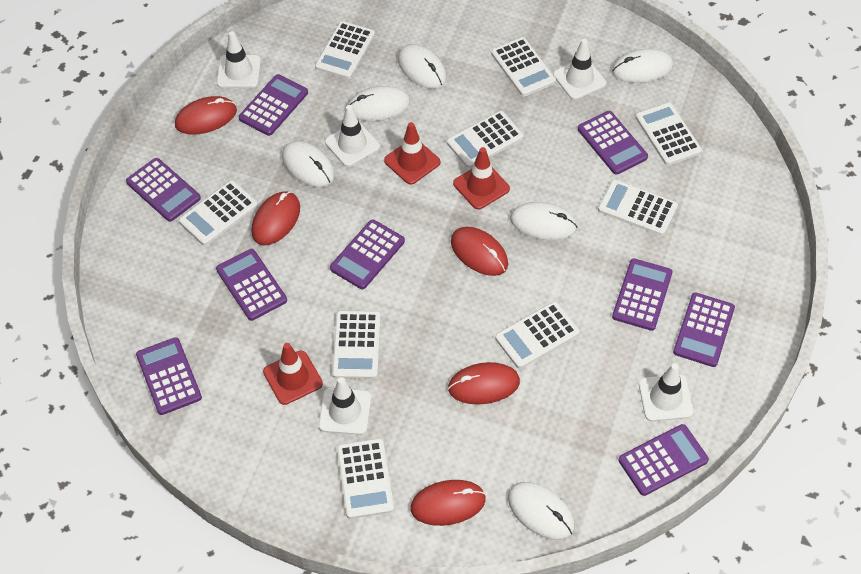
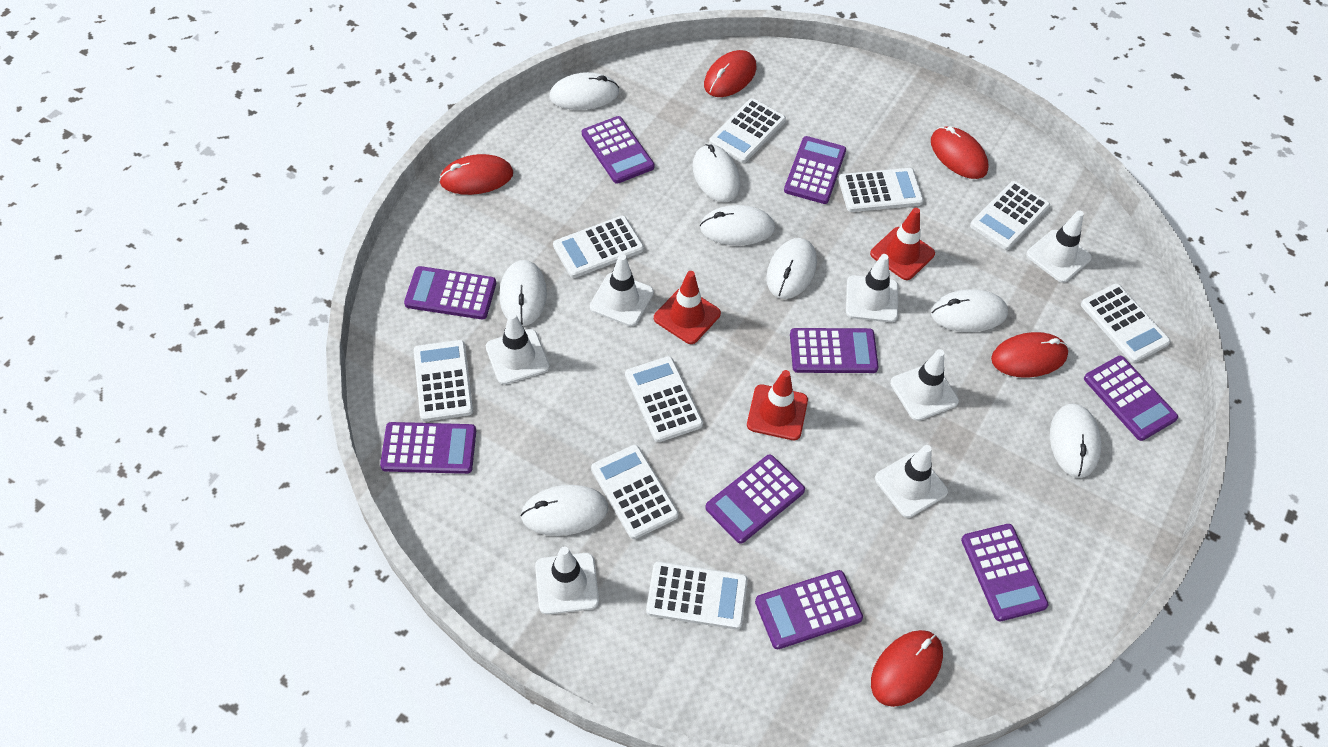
white mouse: 6 -> 8
white traffic cone: 5 -> 7

